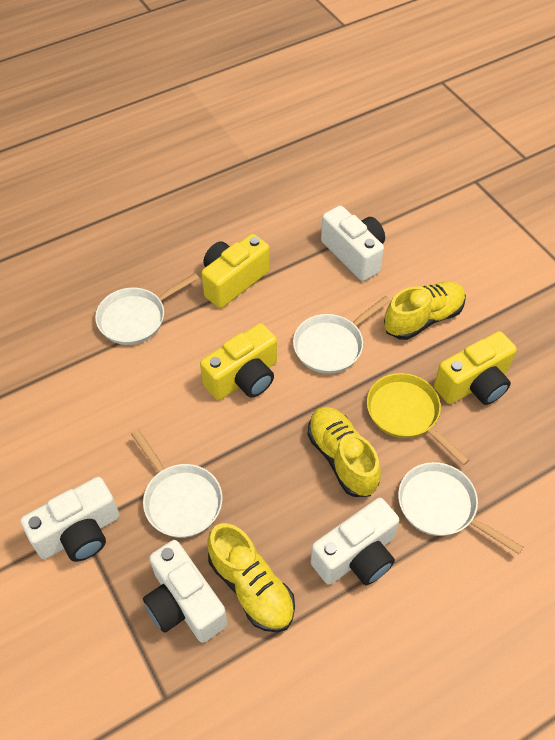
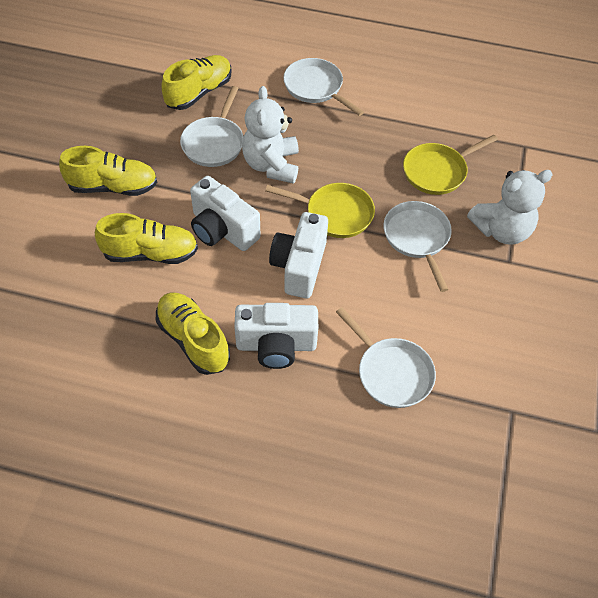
white camera: 4 -> 3
white teddy bear: 0 -> 2
yellow camera: 3 -> 0
yellow pan: 1 -> 2
yellow shoe: 3 -> 4

